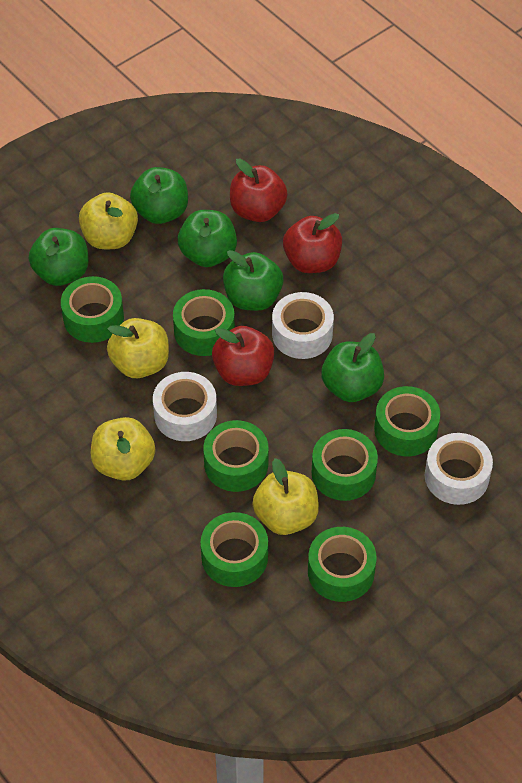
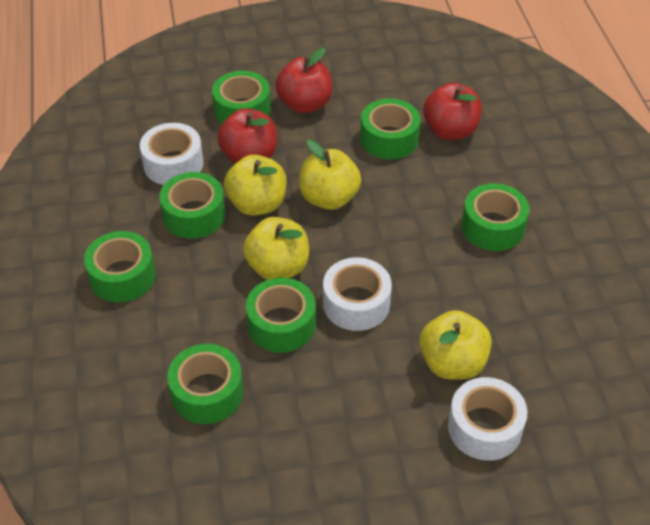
green apple: 5 -> 0

